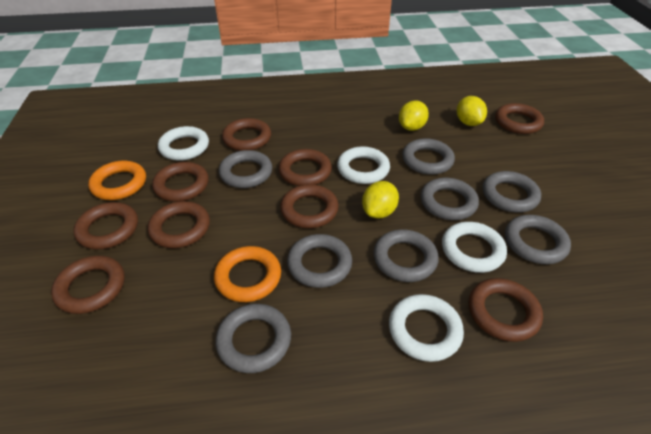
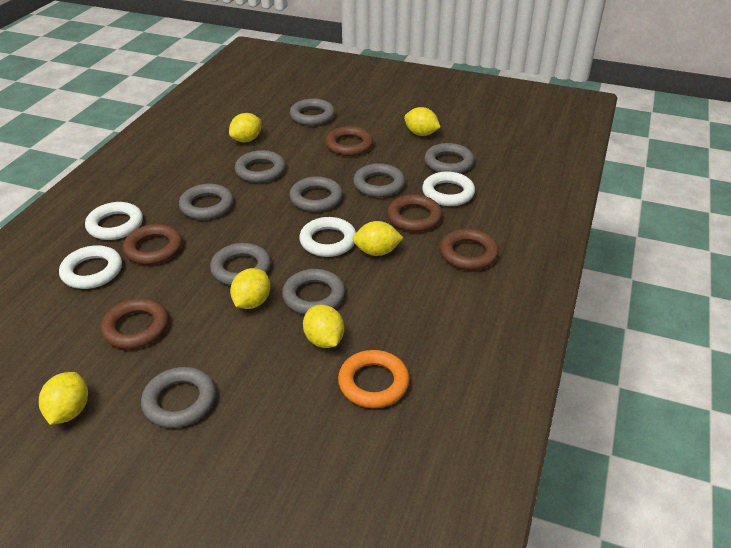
brown ring: 9 -> 5
grey ring: 8 -> 9
orange ring: 2 -> 1
yellow lemon: 3 -> 6

